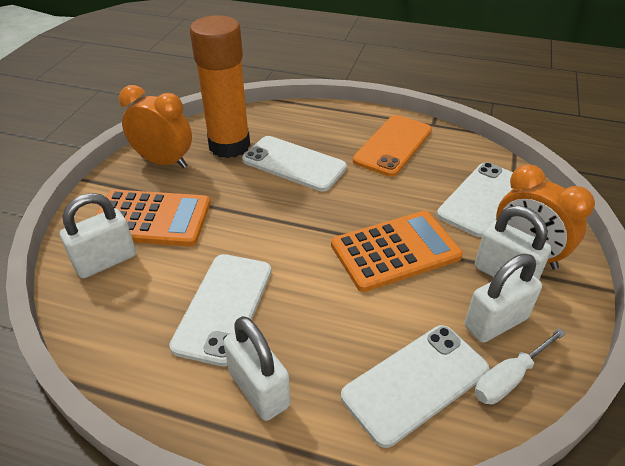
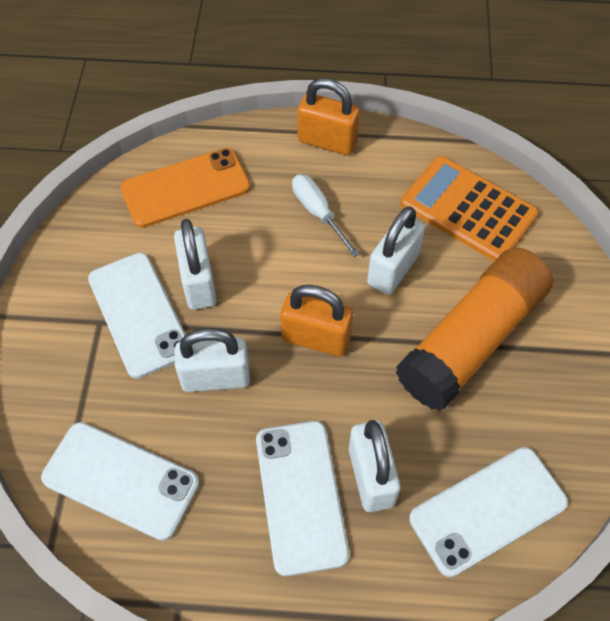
orange calculator: 2 -> 1
orange clock: 2 -> 0
orange padlock: 0 -> 2

